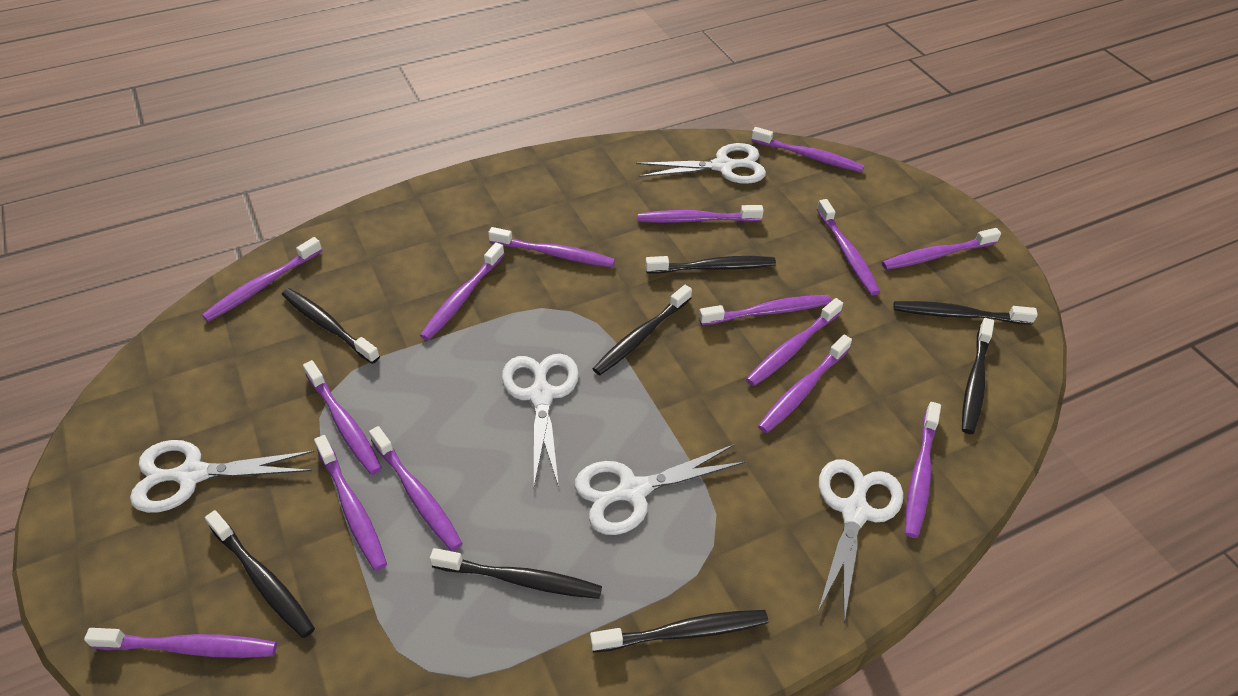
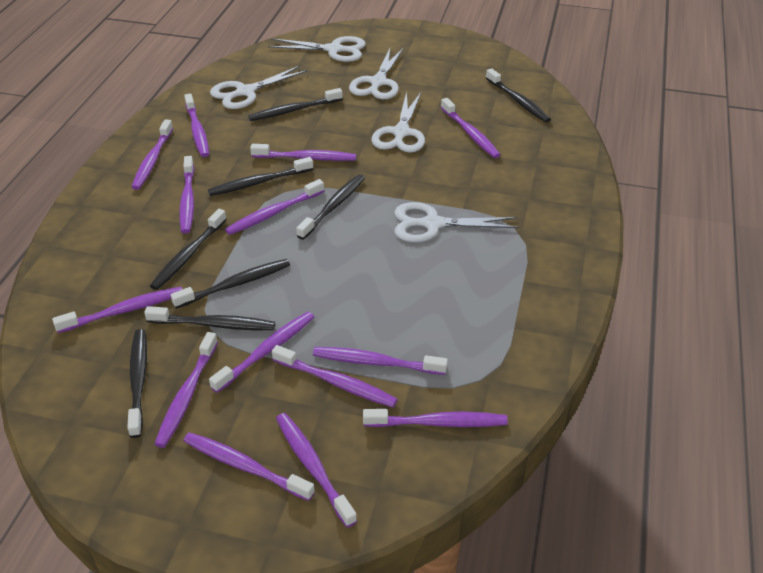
purple toothbrush: 15 -> 14

